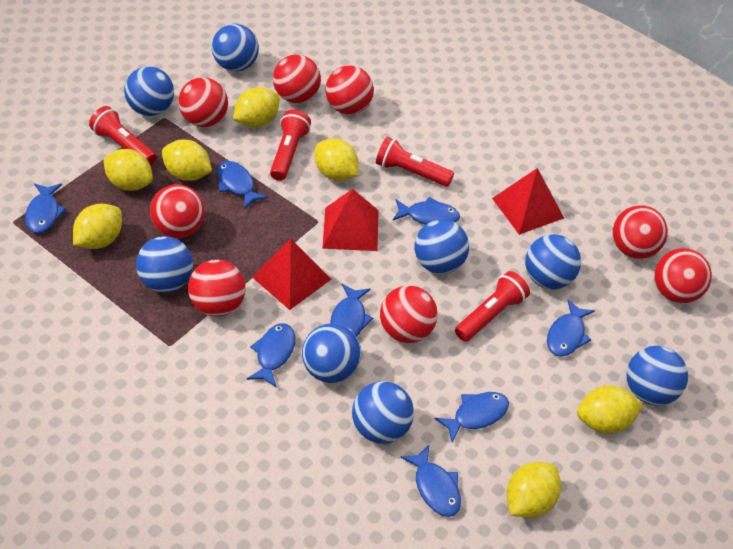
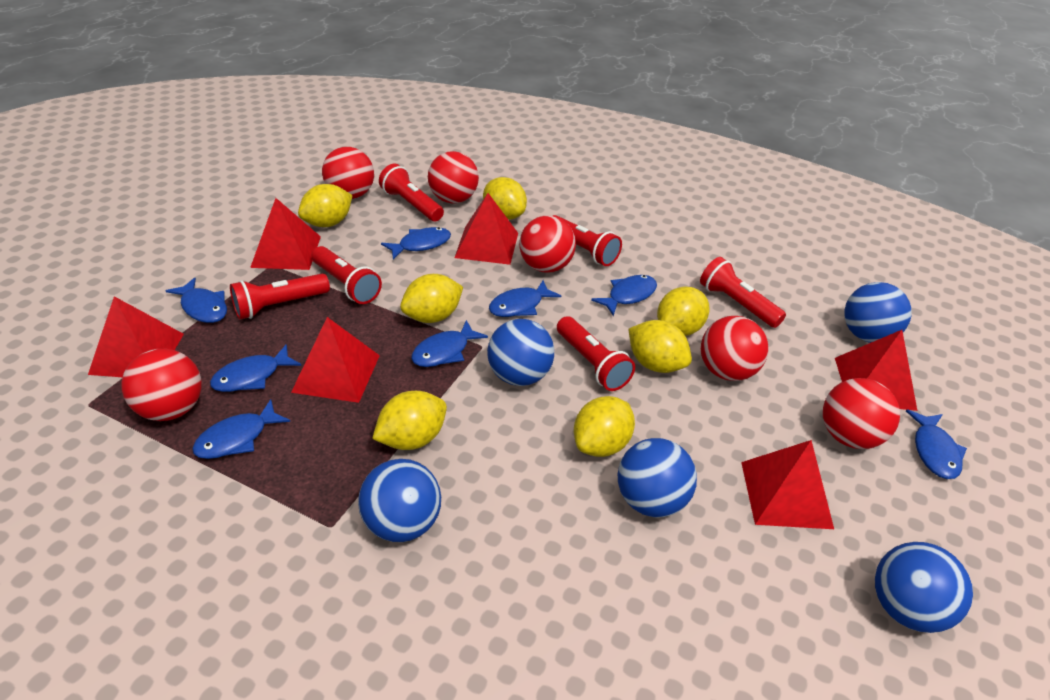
blue ball: 8 -> 5
red ball: 8 -> 6
red flashlight: 4 -> 6
red pyramid: 3 -> 6

